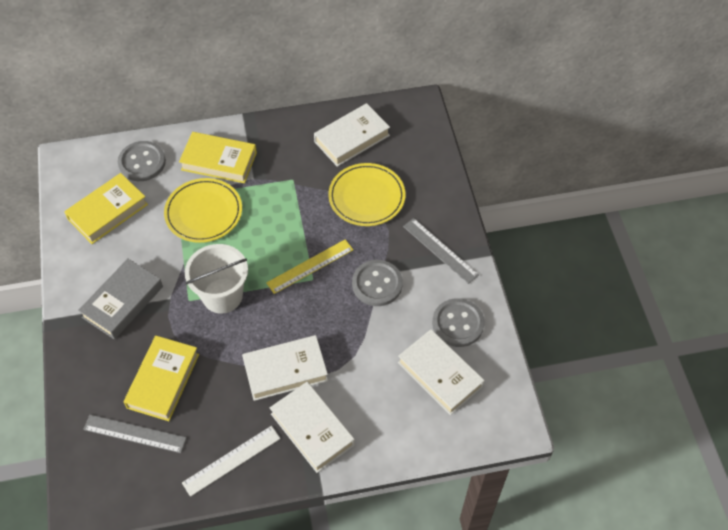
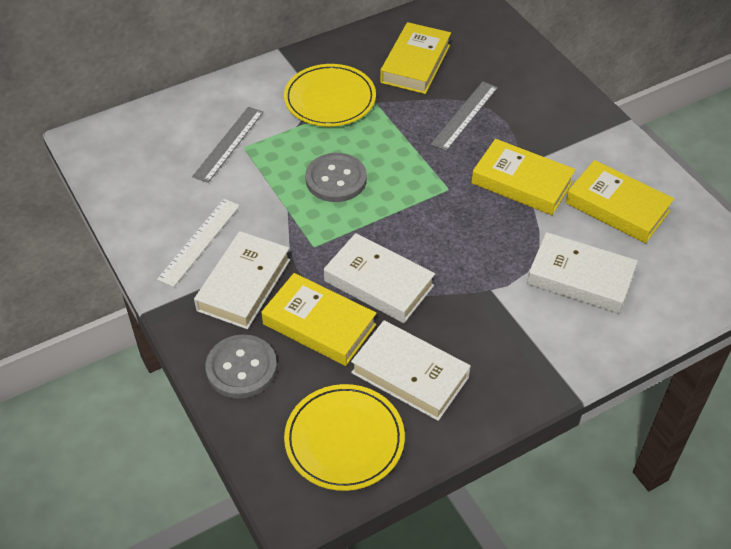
grey book: 1 -> 0
grey button: 3 -> 2
white bucket: 1 -> 0
yellow book: 3 -> 4
yellow ruler: 1 -> 0

